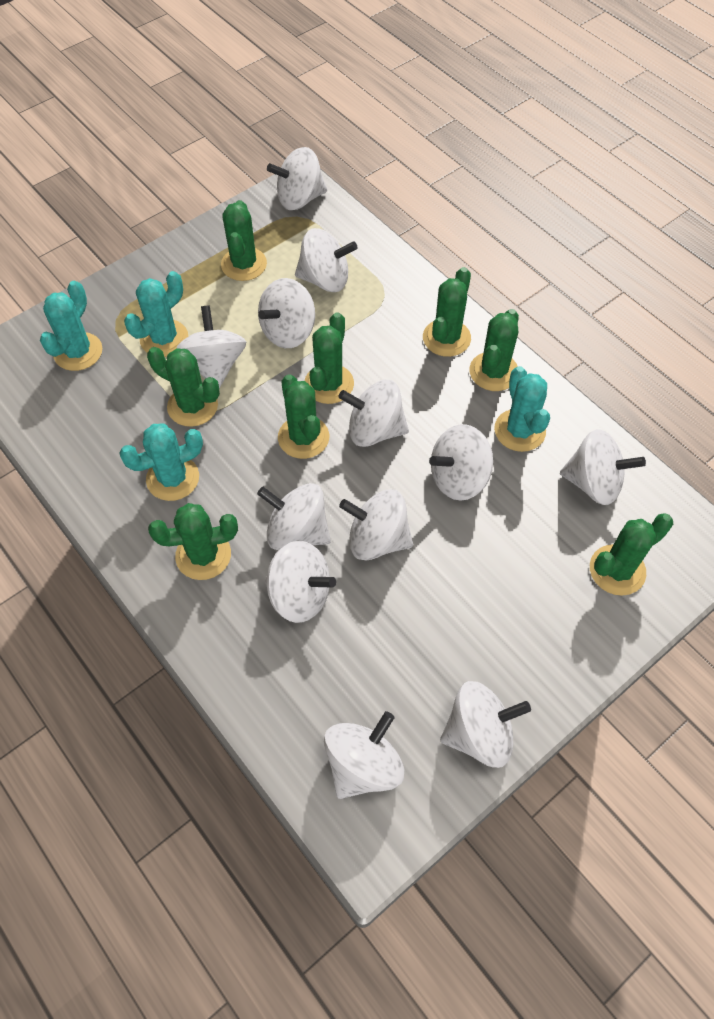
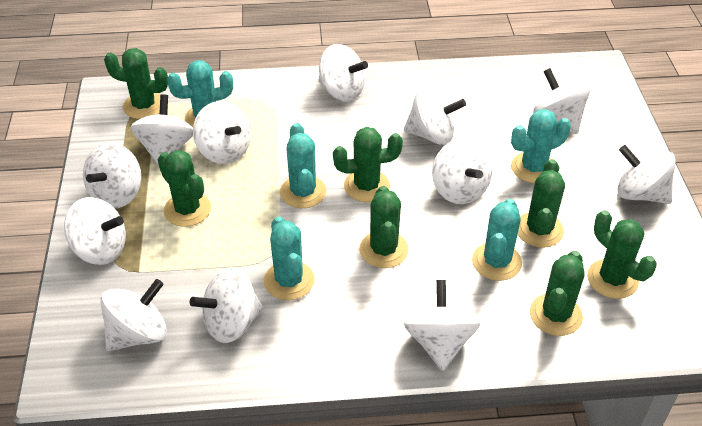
green cactus: 8 -> 7
turquoise cactus: 4 -> 5

